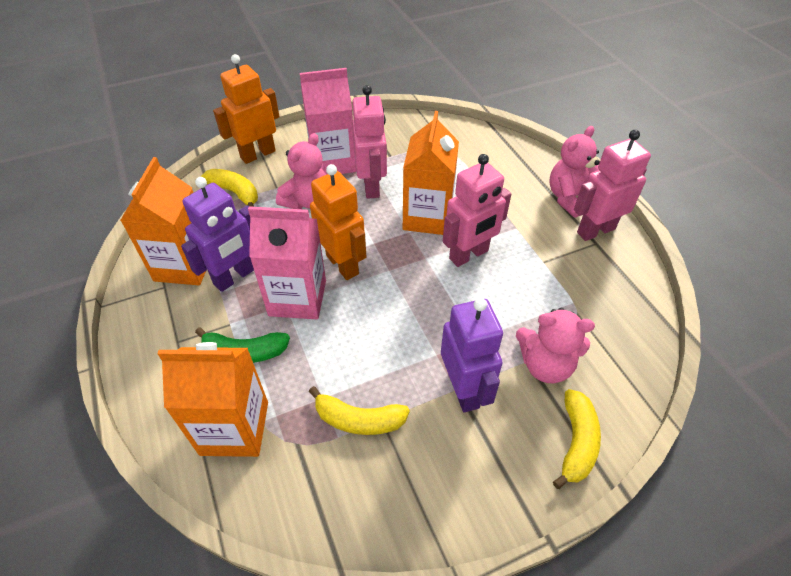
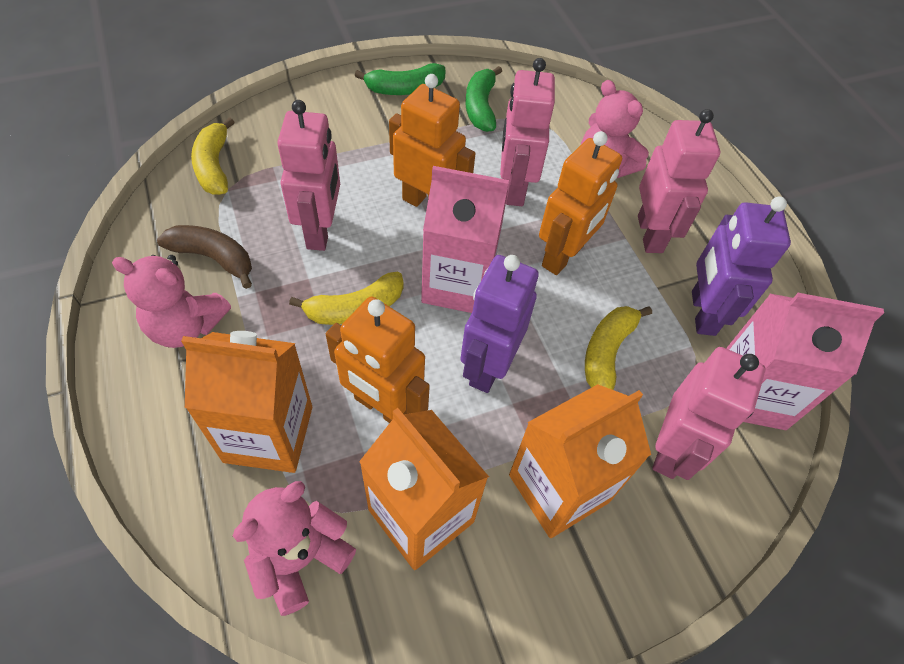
brown banana: 0 -> 1
green banana: 1 -> 2
orange robot: 2 -> 3
pink robot: 3 -> 4

